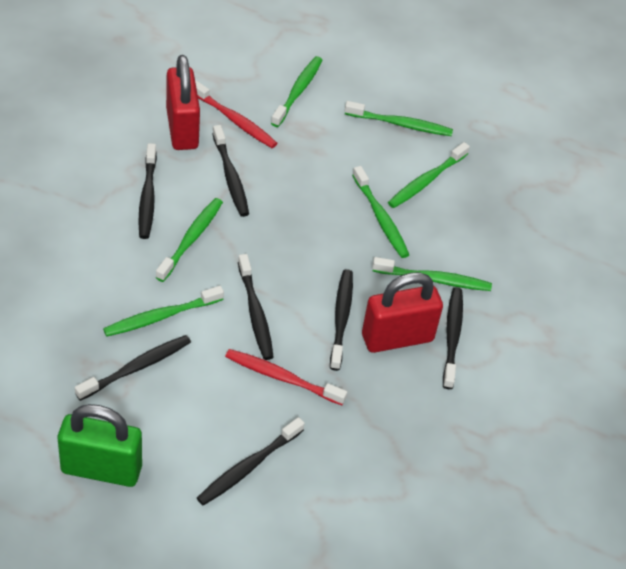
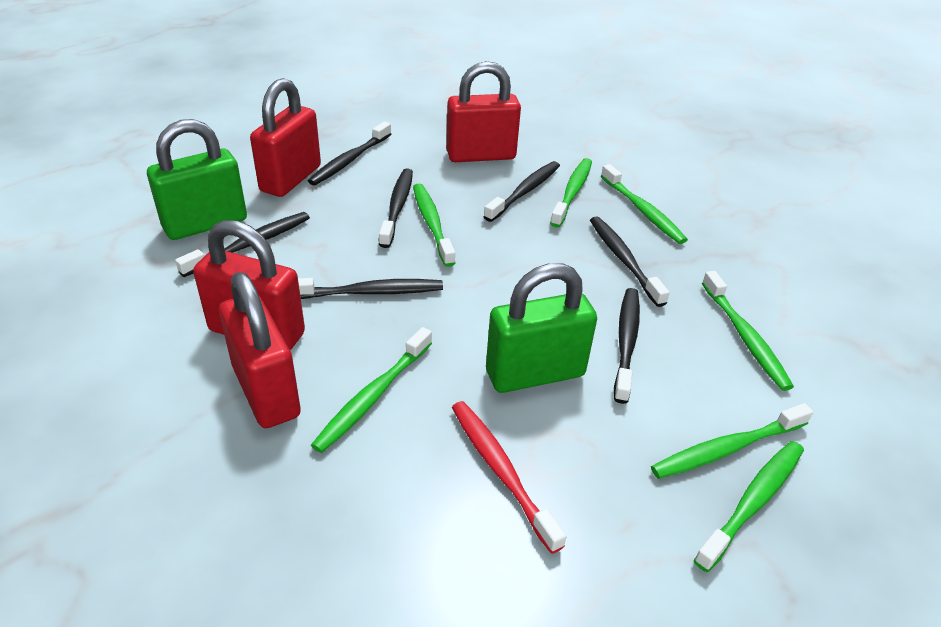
green padlock: 1 -> 2
red padlock: 2 -> 4
red toothbrush: 2 -> 1

